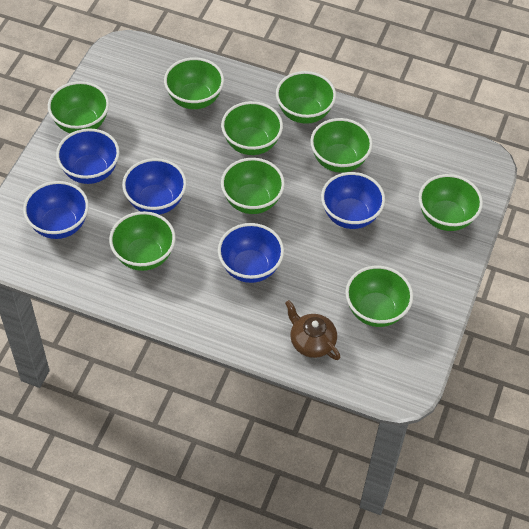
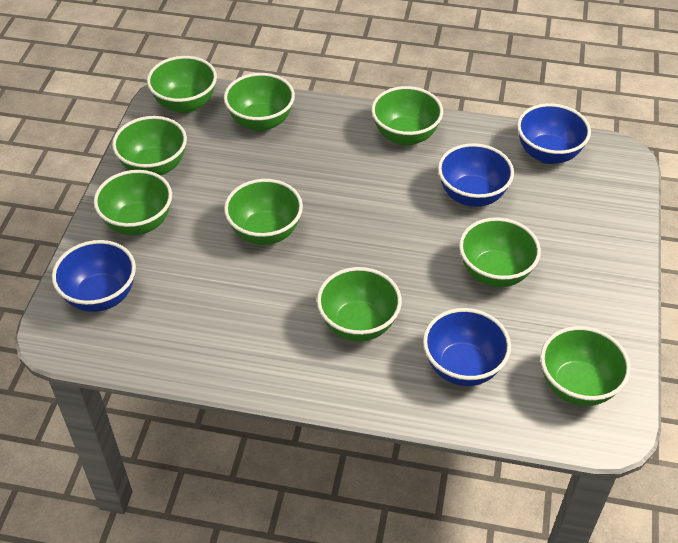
blue bowl: 5 -> 4
brown teapot: 1 -> 0

